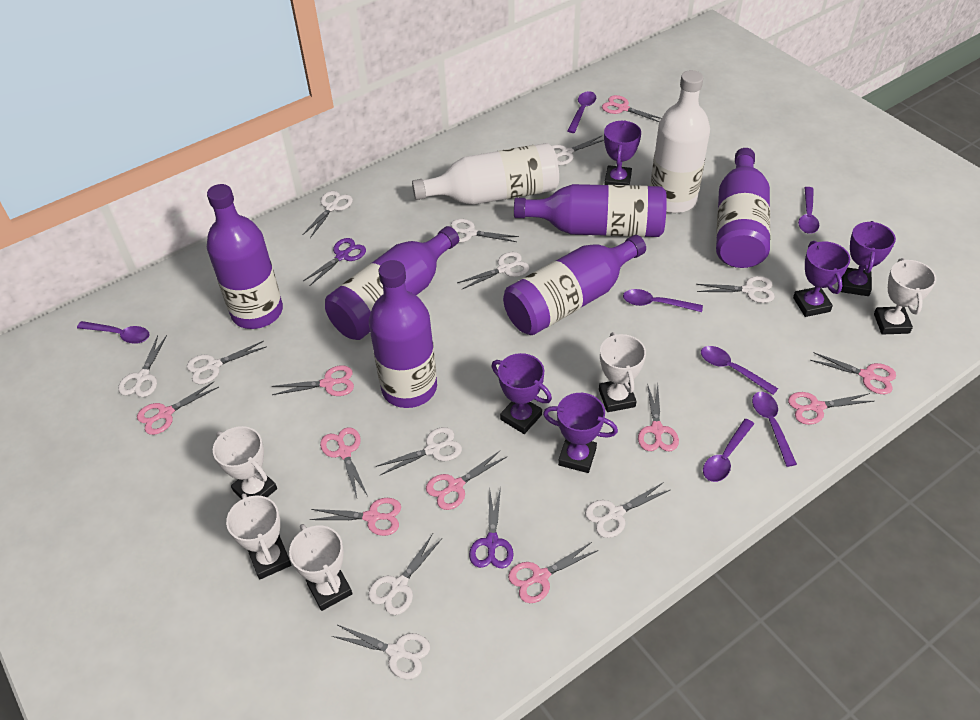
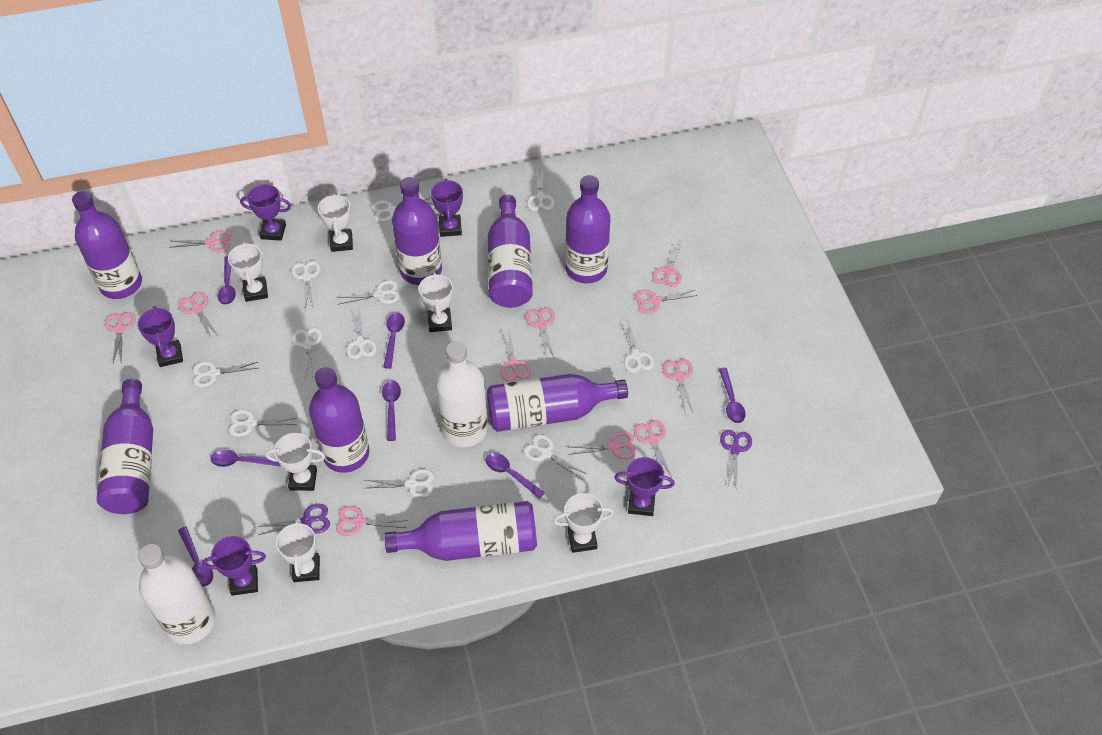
pink scissors: 10 -> 11
purple bottle: 6 -> 8
white trophy: 5 -> 6

